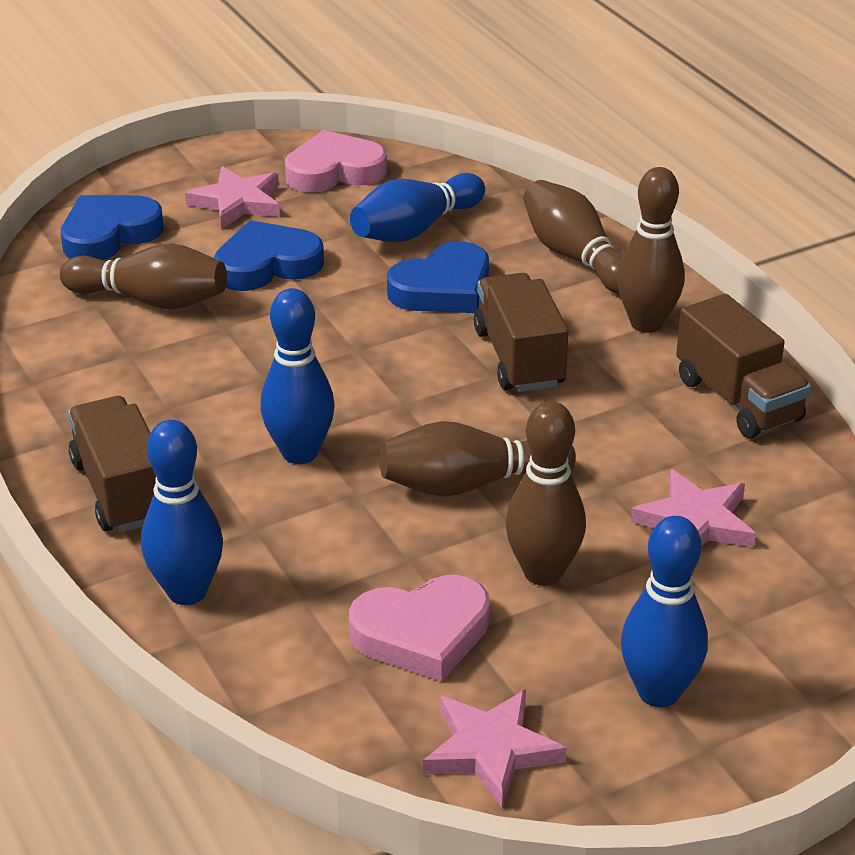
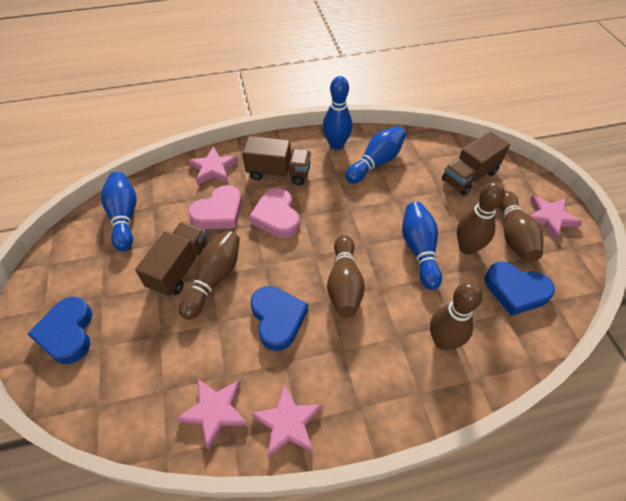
pink star: 3 -> 4

